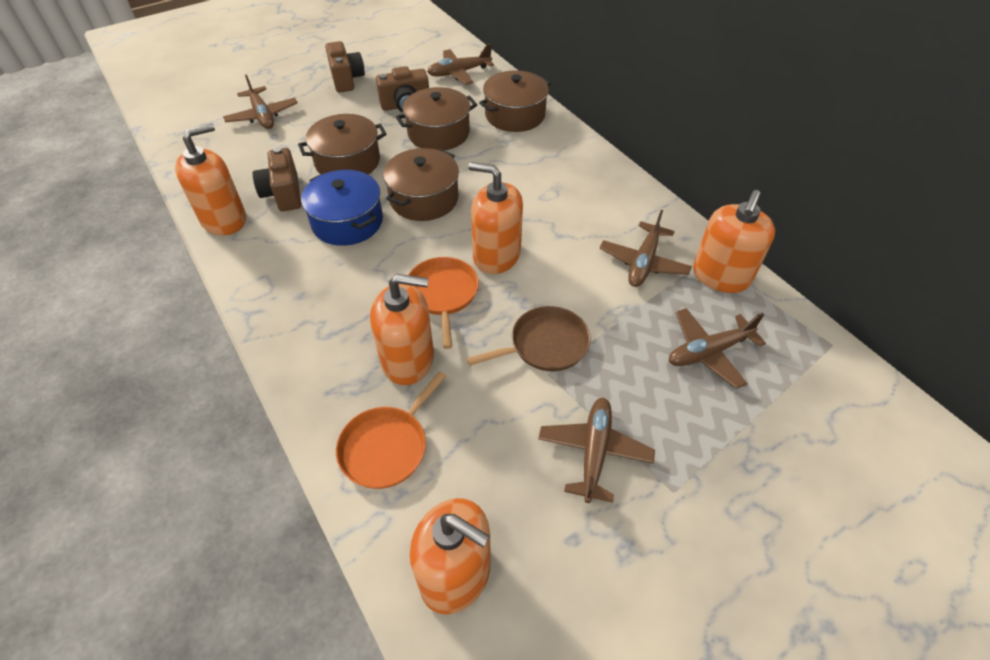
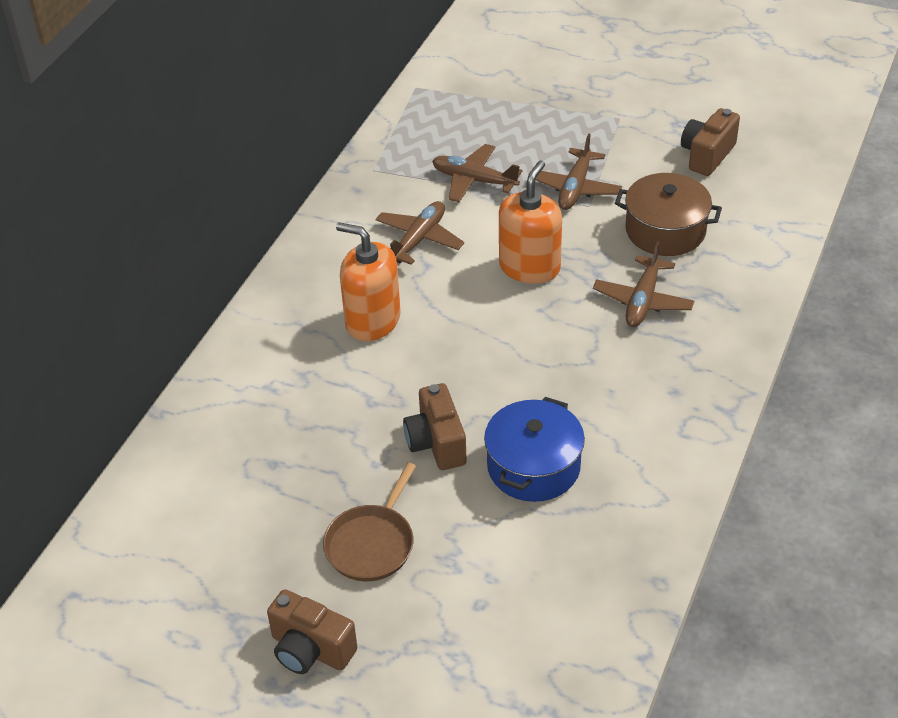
brown plane: 5 -> 4
brown pot: 4 -> 1
orange pan: 2 -> 0
orange soap dispenser: 5 -> 2

